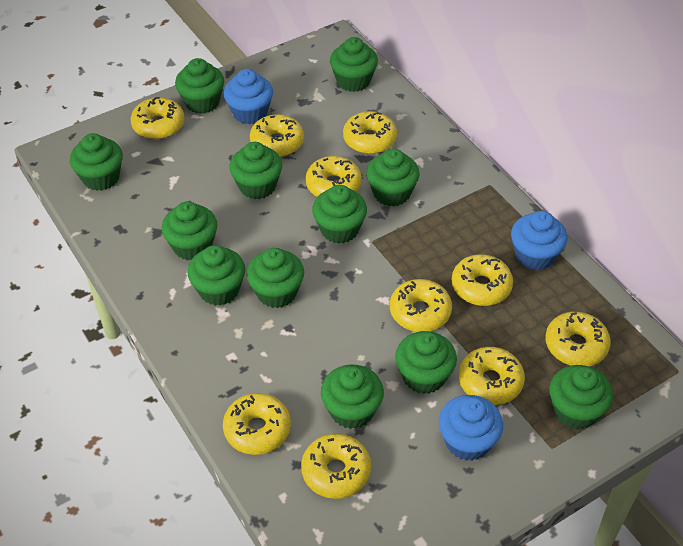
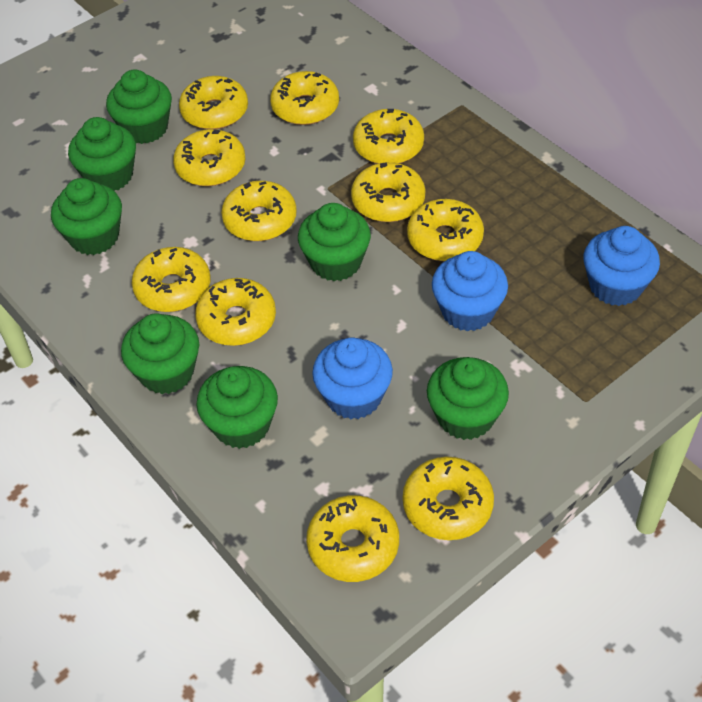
green cupcake: 12 -> 7
yellow donut: 10 -> 11

